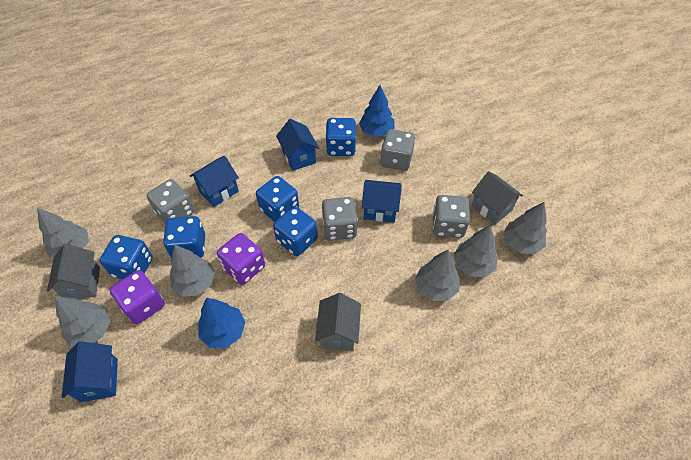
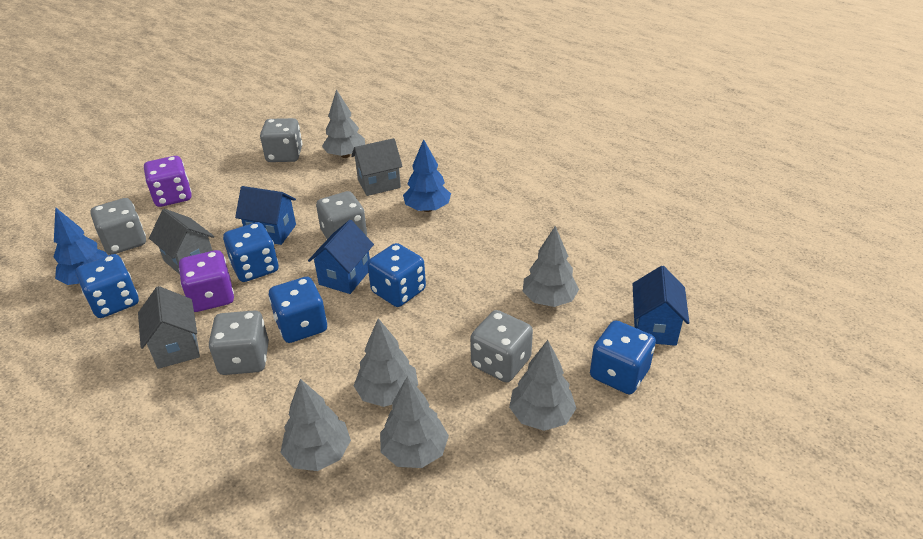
blue house: 4 -> 3
grey dice: 4 -> 5

